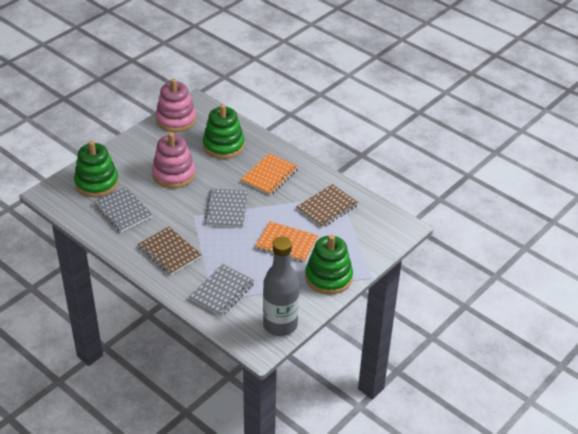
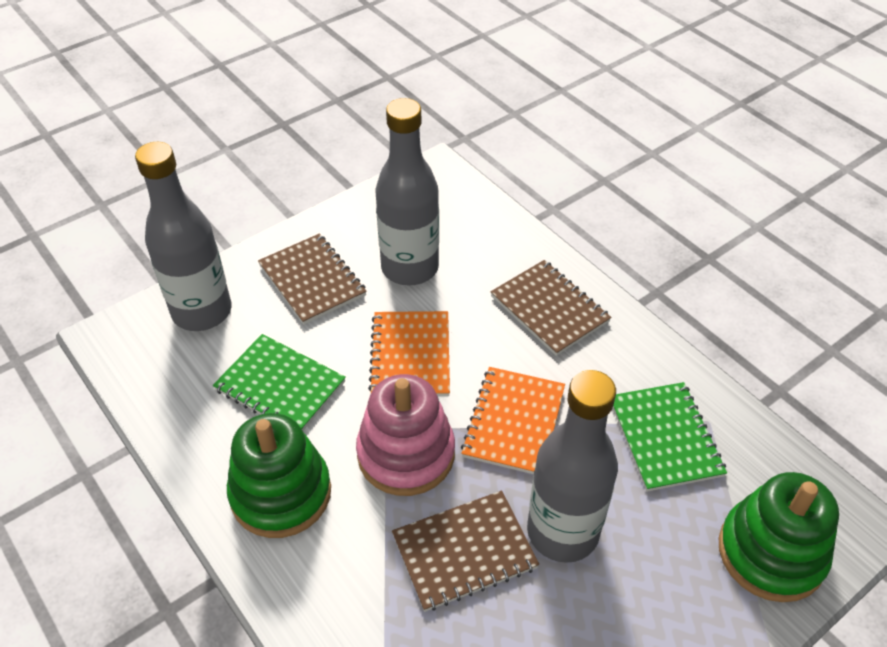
brown notebook: 2 -> 3
green notebook: 0 -> 2
green stacking toy: 3 -> 2
grey bottle: 1 -> 3
grey notebook: 3 -> 0
pink stacking toy: 2 -> 1

